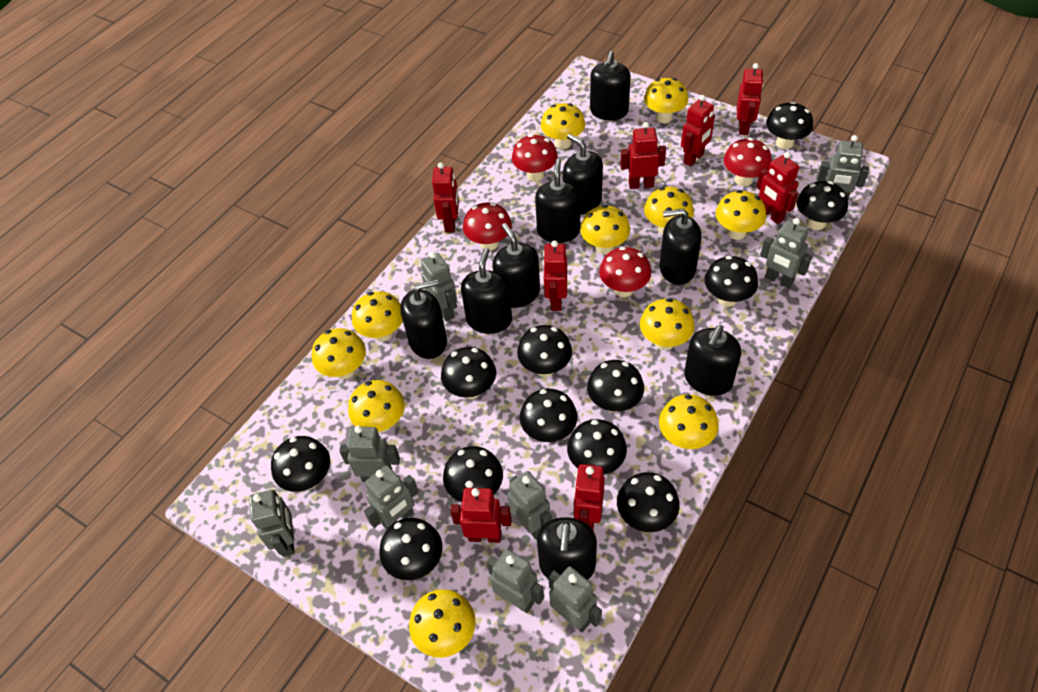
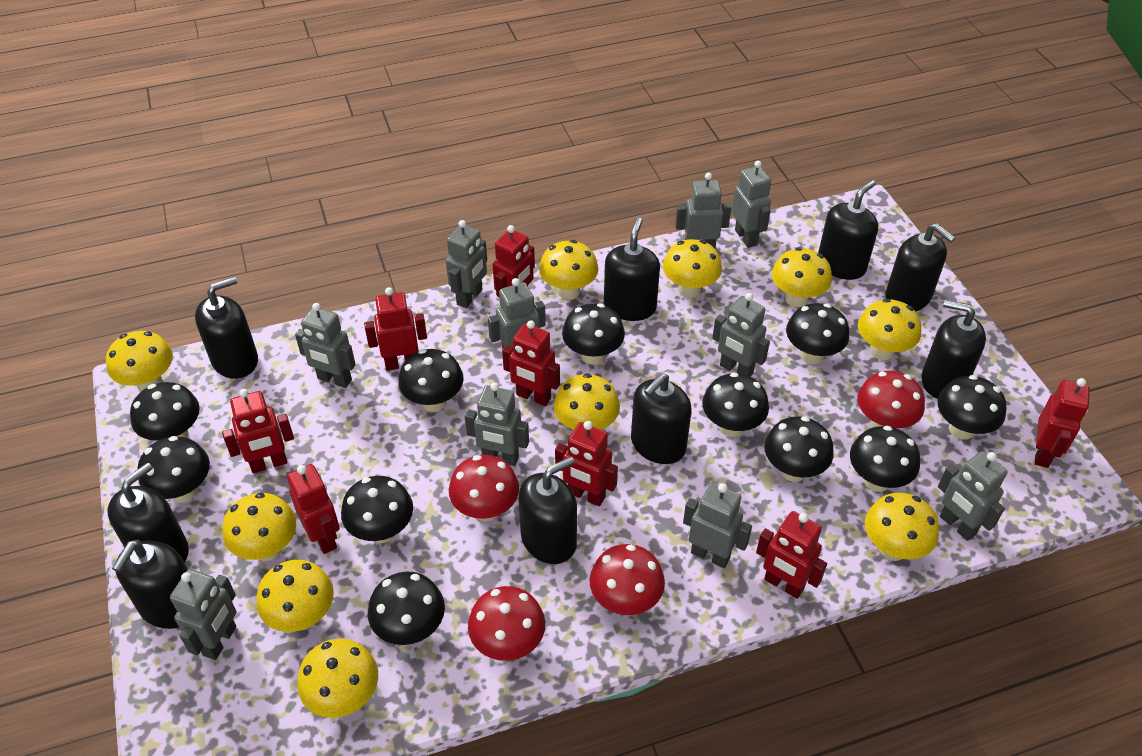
black mushroom: 12 -> 11
grey robot: 9 -> 10
yellow mushroom: 11 -> 10

